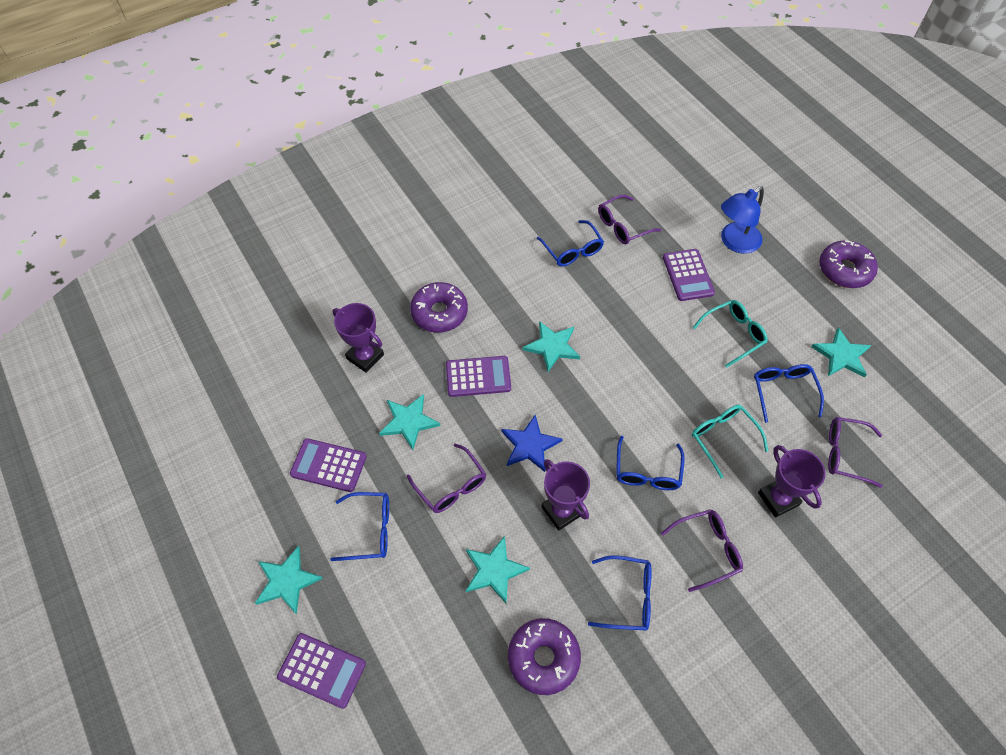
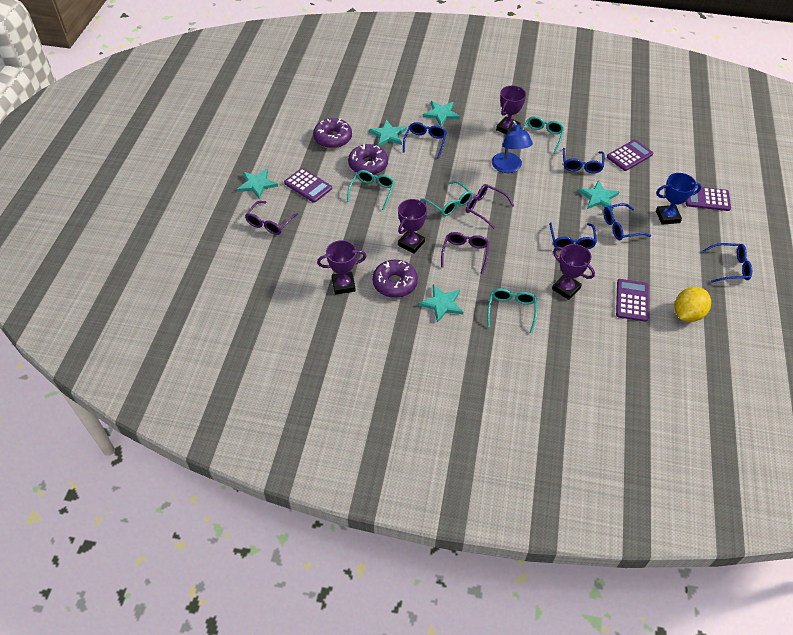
blue star: 1 -> 0
blue trophy: 0 -> 1
purple glasses: 4 -> 3
purple trophy: 3 -> 4
turquoise glasses: 2 -> 4
yellow lemon: 0 -> 1

